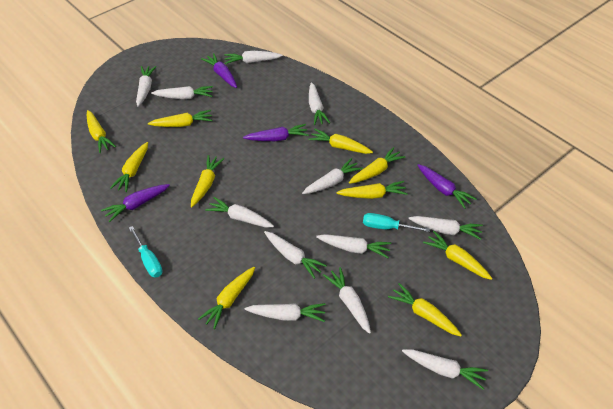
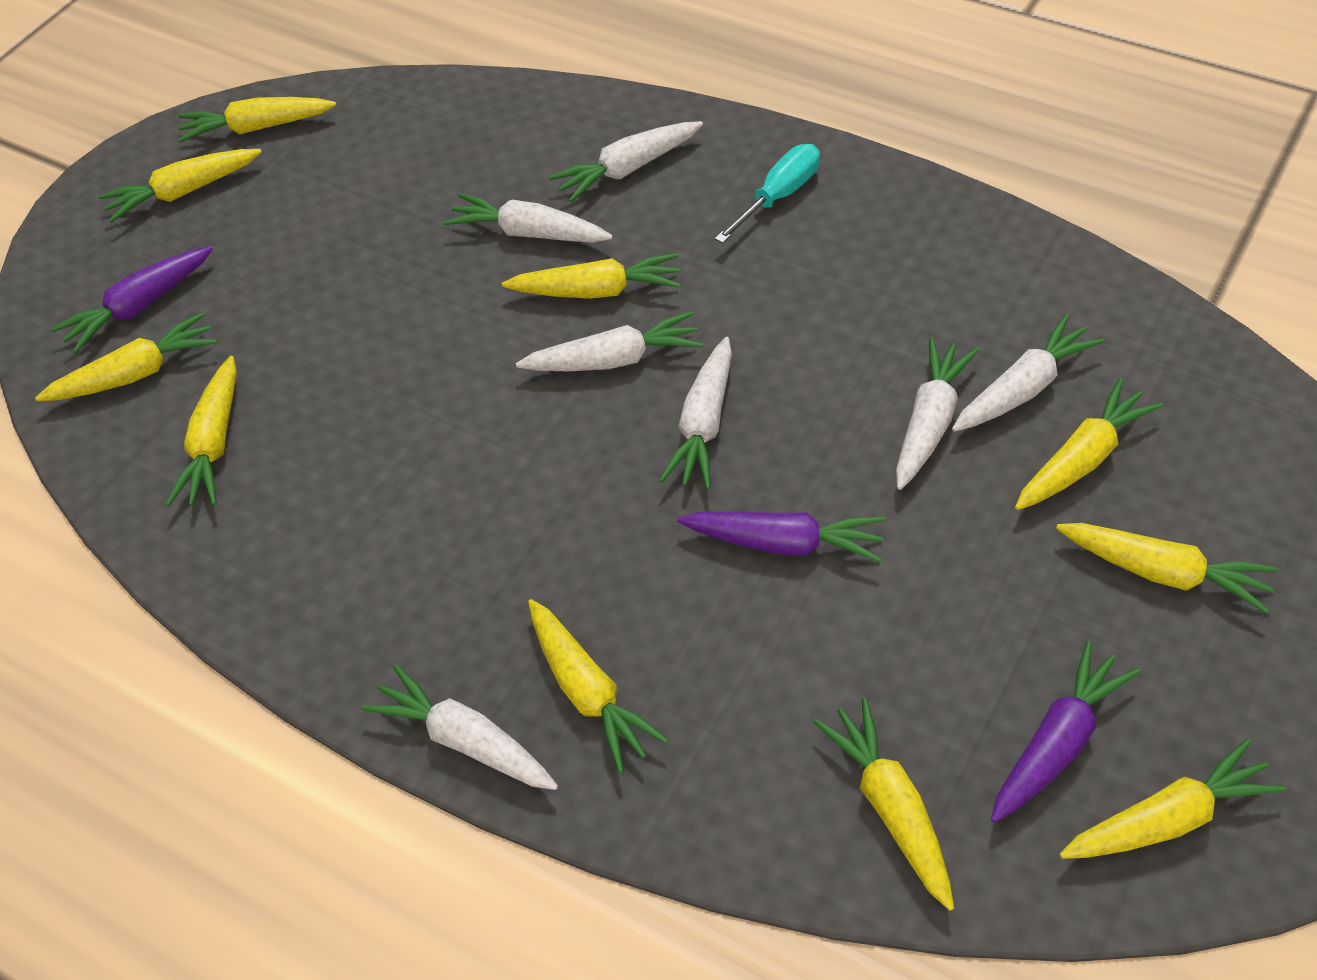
purple carrot: 4 -> 3
turquoise screwdriver: 2 -> 1
white carrot: 12 -> 7

